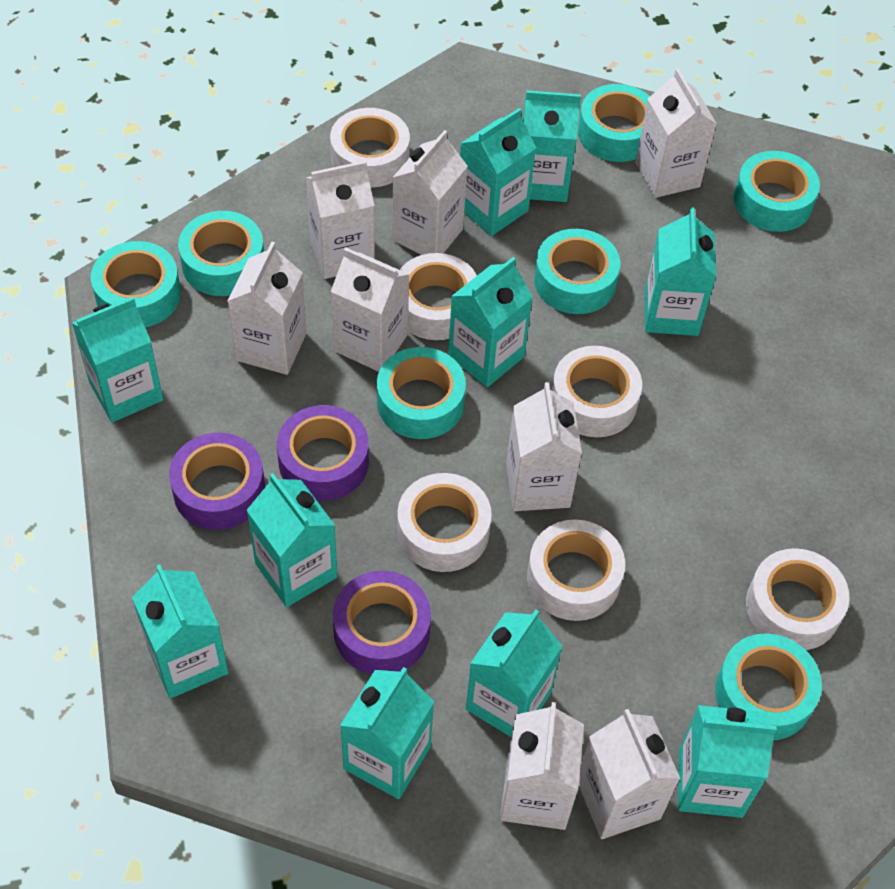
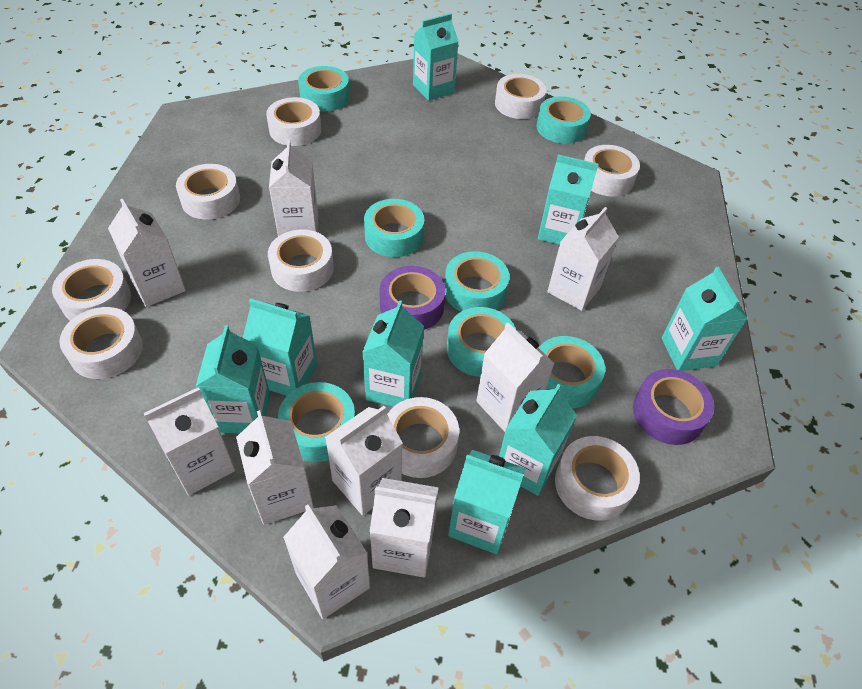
purple tape: 3 -> 2
turquoise carton: 10 -> 8
white carton: 8 -> 9
white tape: 6 -> 9

